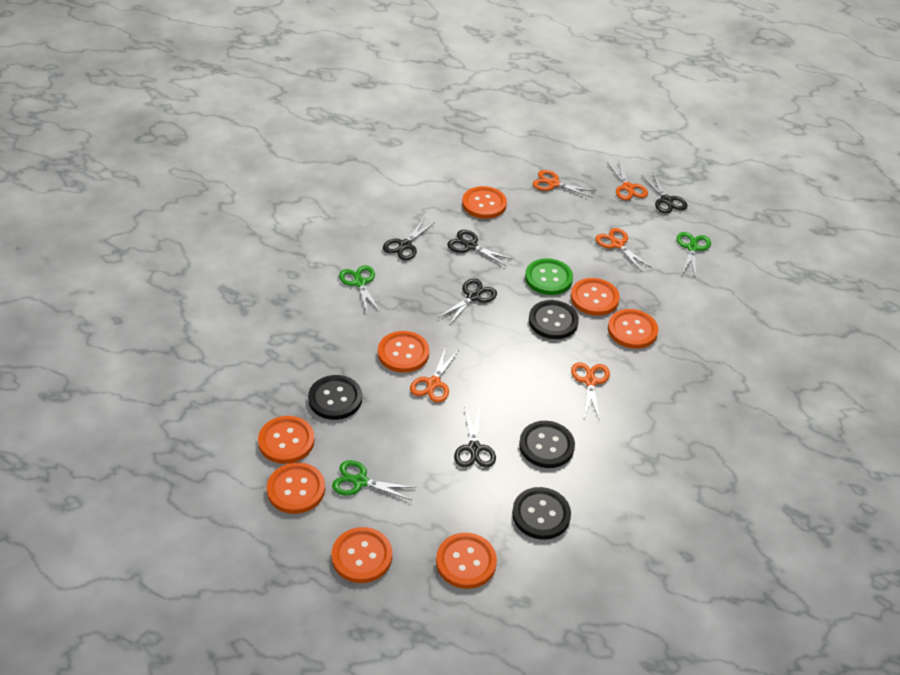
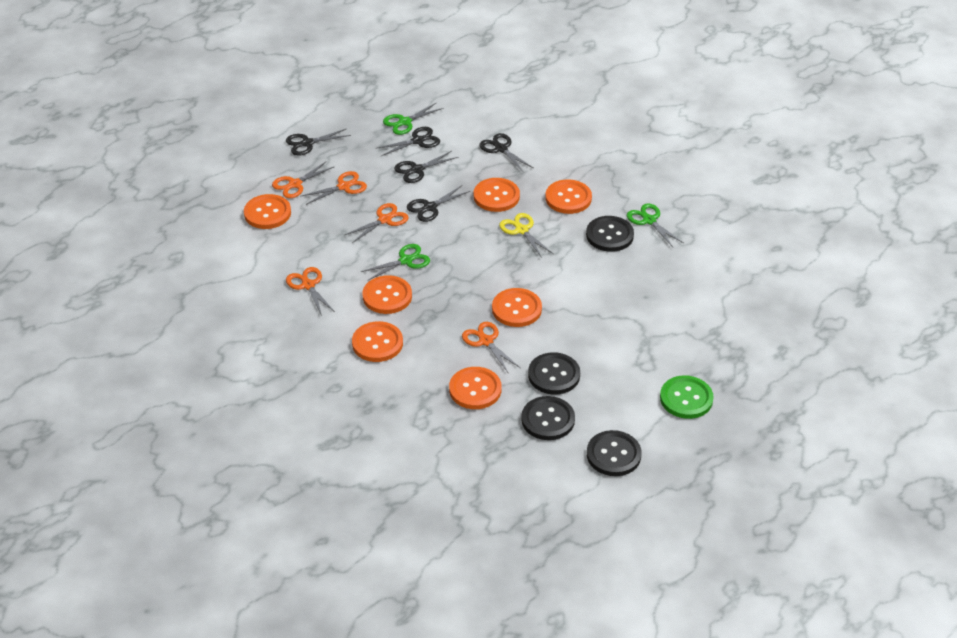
orange button: 8 -> 7
yellow scissors: 0 -> 1

